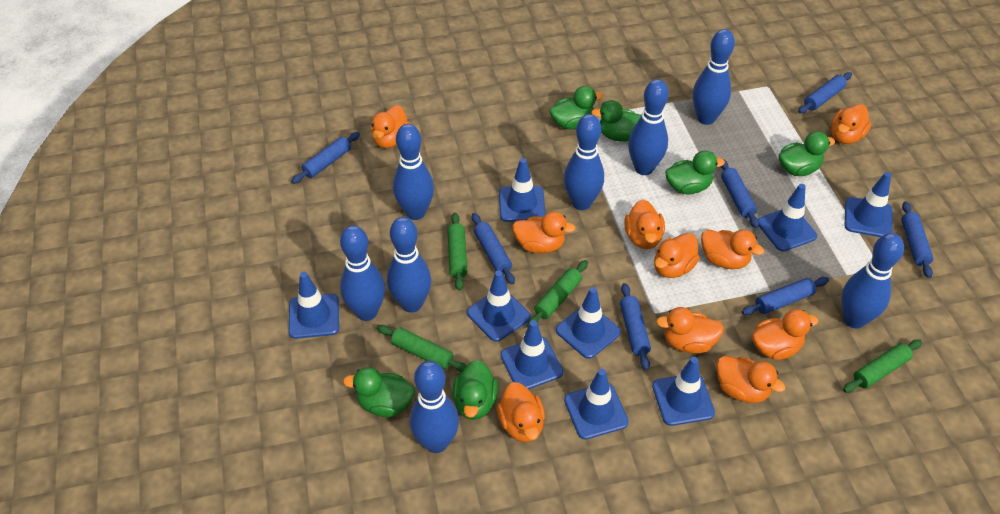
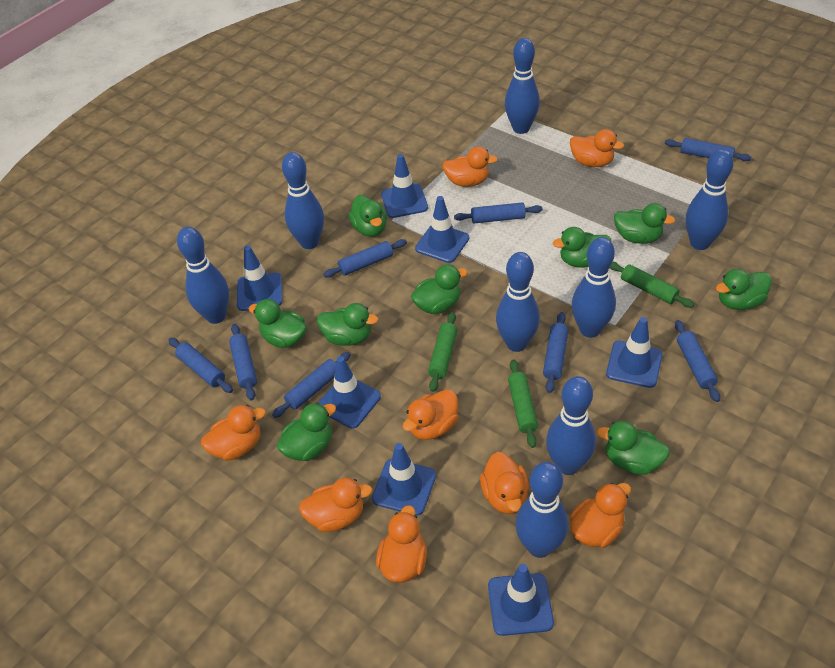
blue rolling pin: 7 -> 8
blue traffic cone: 9 -> 7
green duck: 6 -> 9
green rolling pin: 4 -> 3
orange duck: 10 -> 8

